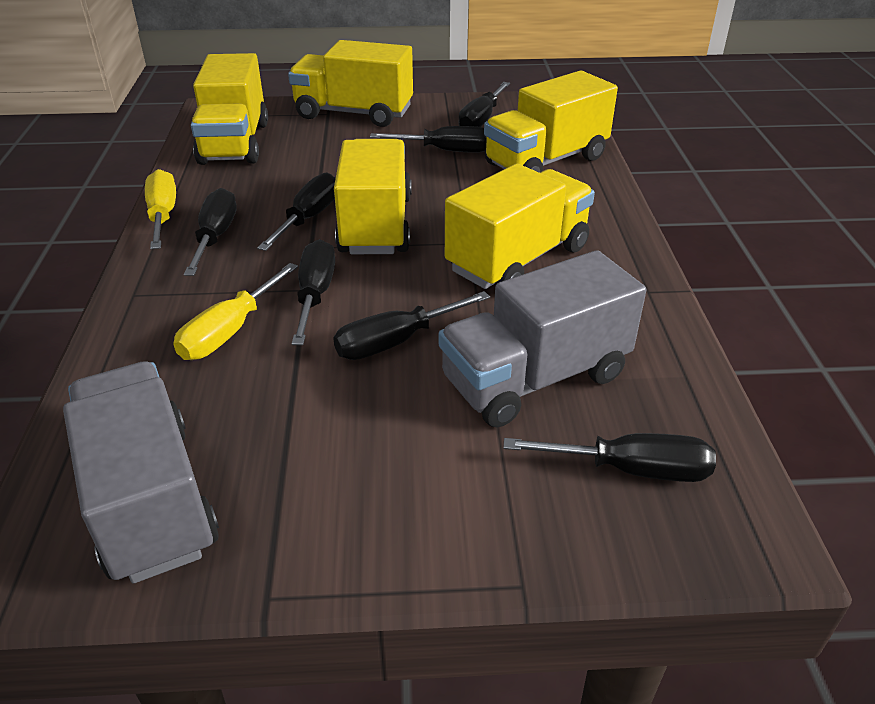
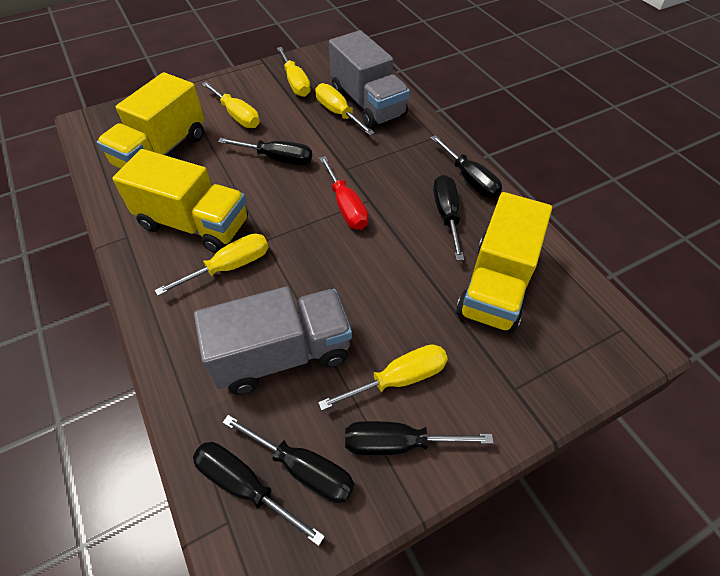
black screwdriver: 7 -> 6
red screwdriver: 0 -> 1
yellow screwdriver: 2 -> 5
yellow truck: 5 -> 3

